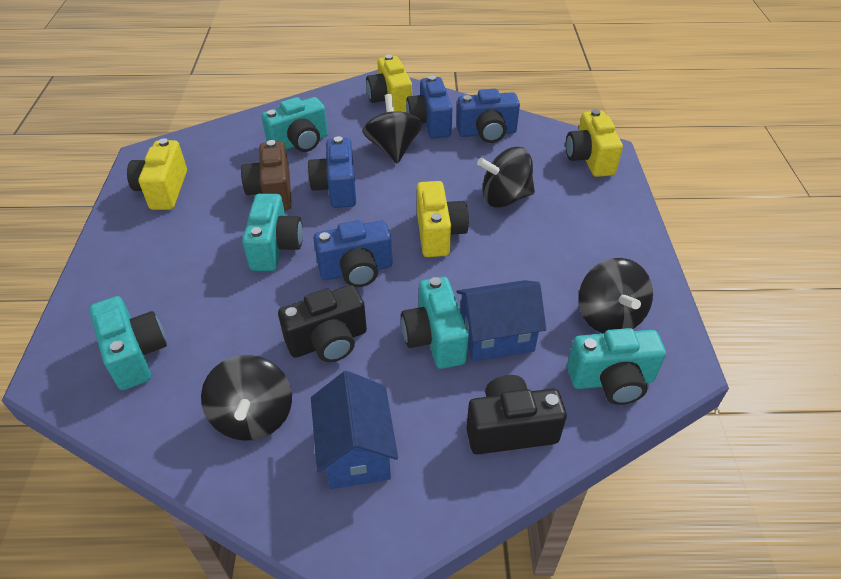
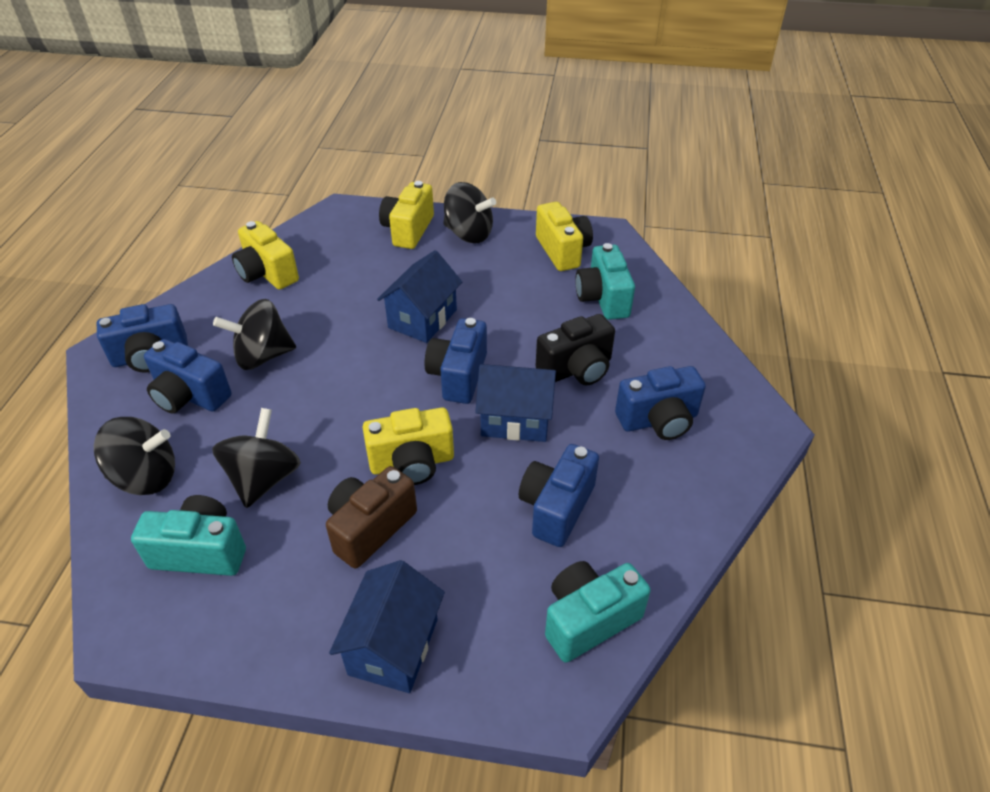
black camera: 2 -> 1
blue camera: 4 -> 5
blue house: 2 -> 3
turquoise camera: 5 -> 3

